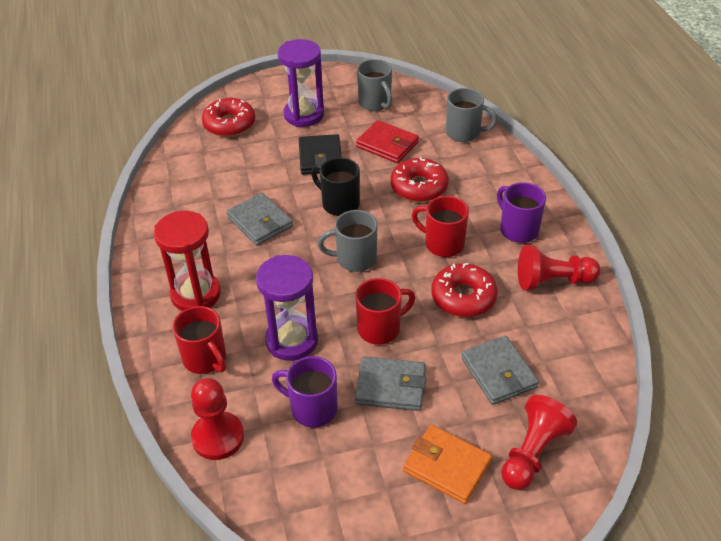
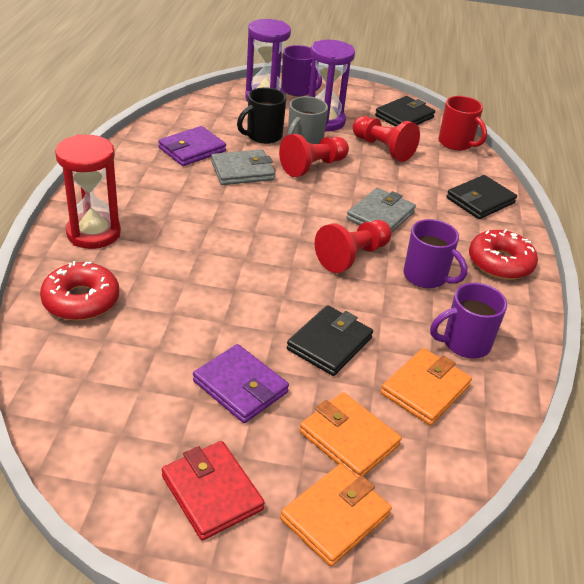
black wallet: 1 -> 3
grey mug: 3 -> 1
grey wallet: 3 -> 2
orange wallet: 1 -> 3
purple mug: 2 -> 3
purple wallet: 0 -> 2
red donut: 3 -> 2
red mug: 3 -> 1

